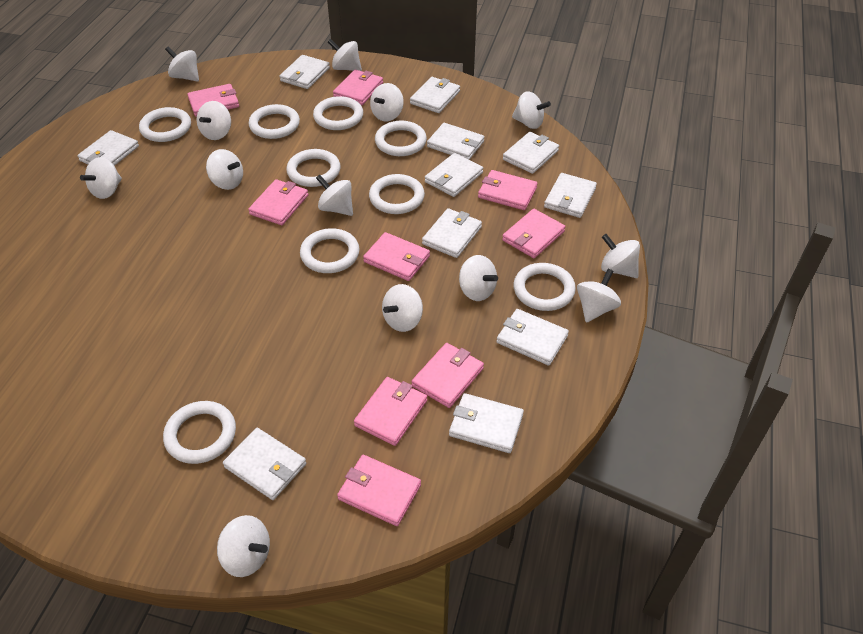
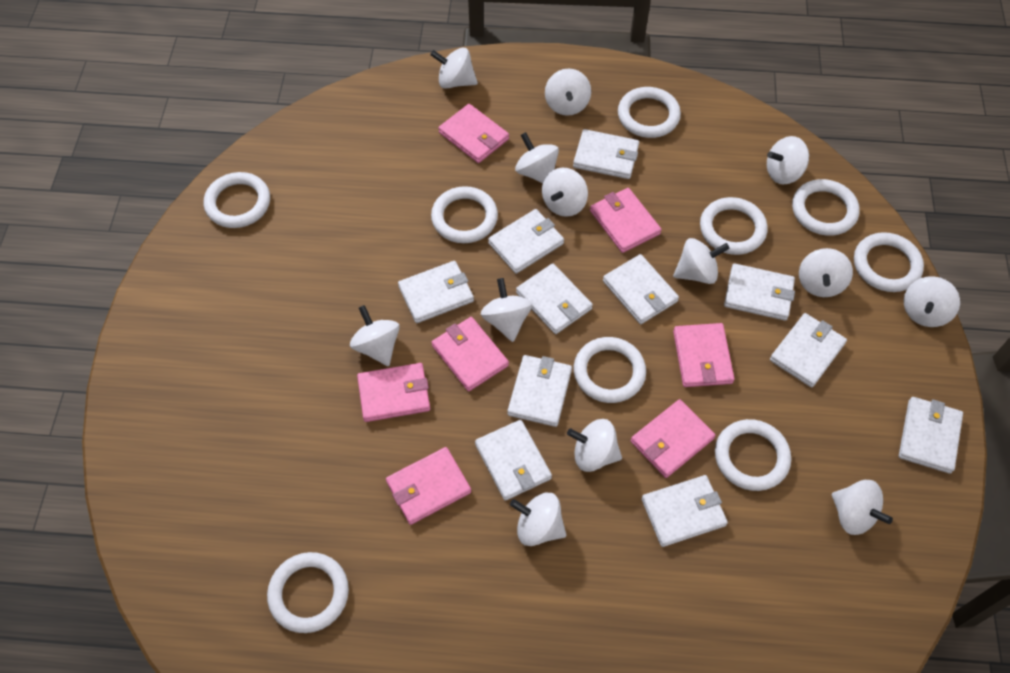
pink wallet: 9 -> 7

